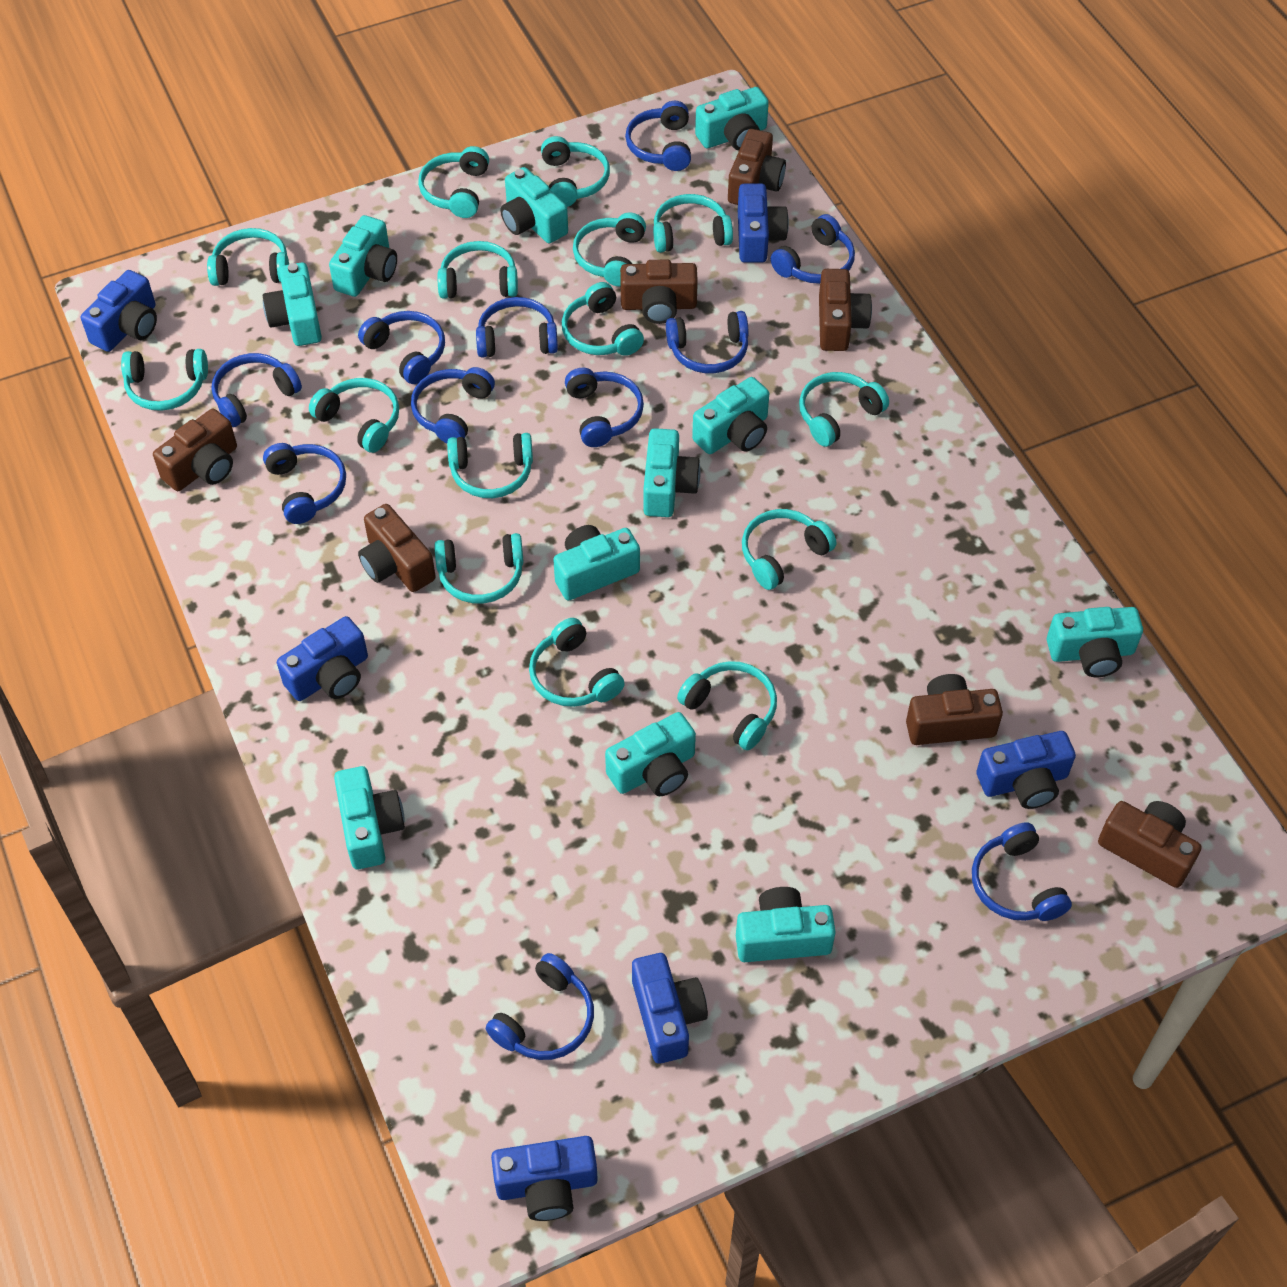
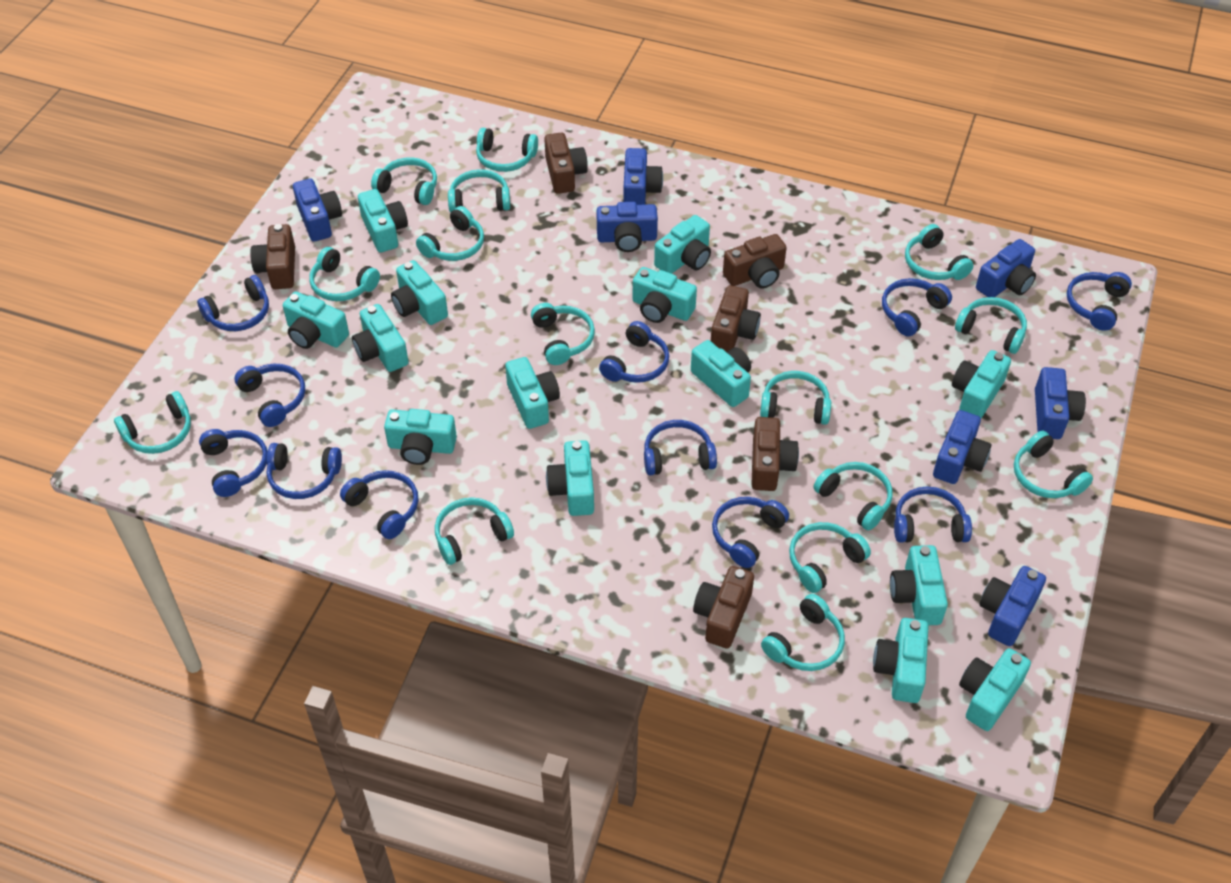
blue camera: 6 -> 7
brown camera: 7 -> 6
turquoise camera: 11 -> 14

